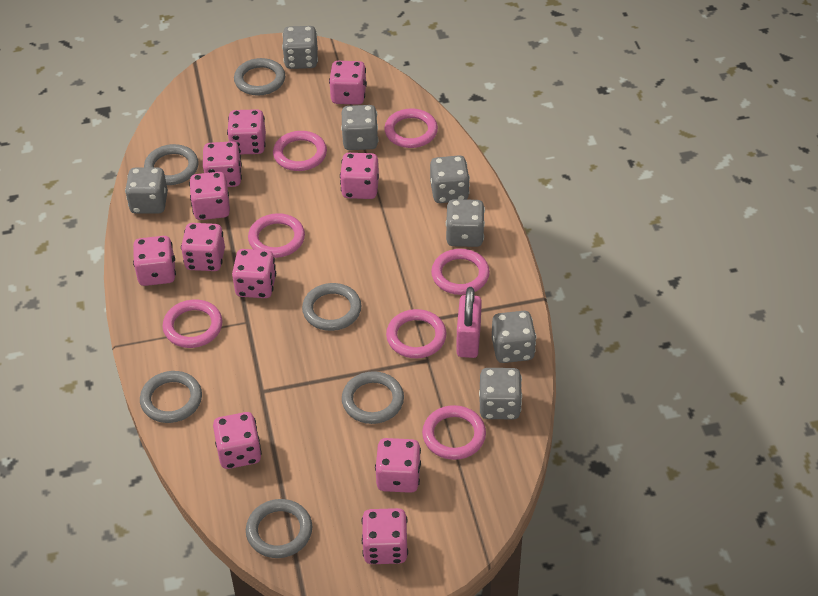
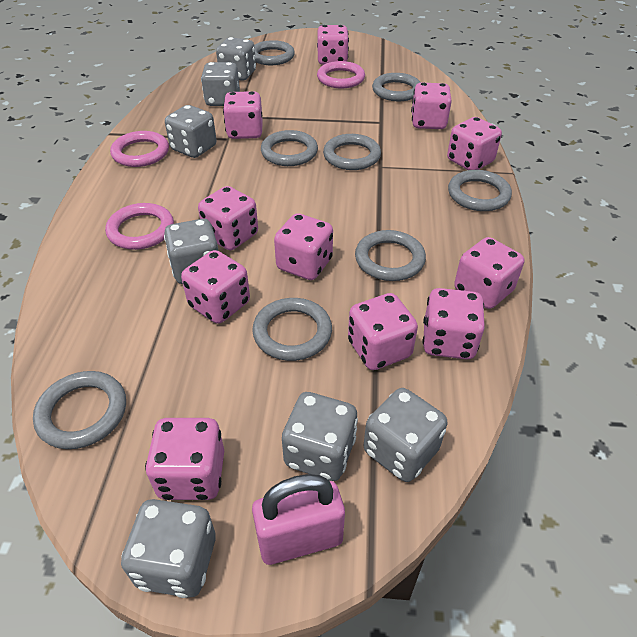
grey ring: 6 -> 8
pink ring: 7 -> 3

